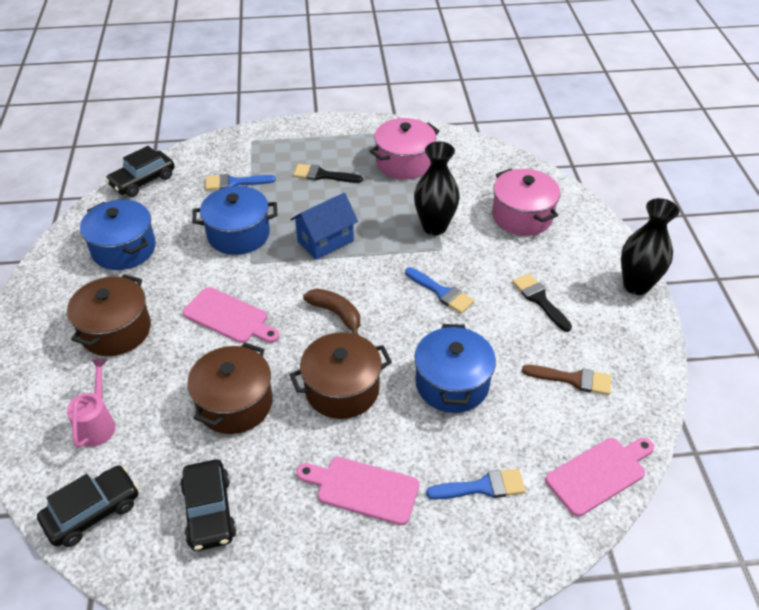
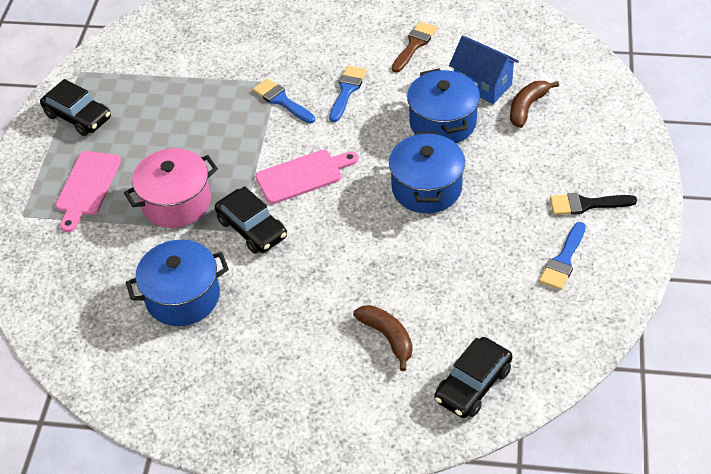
black brush: 2 -> 1
black vase: 2 -> 0
brown banana: 1 -> 2
brown pot: 3 -> 0
pink cutting board: 3 -> 2
pink pot: 2 -> 1
pink watering can: 1 -> 0

